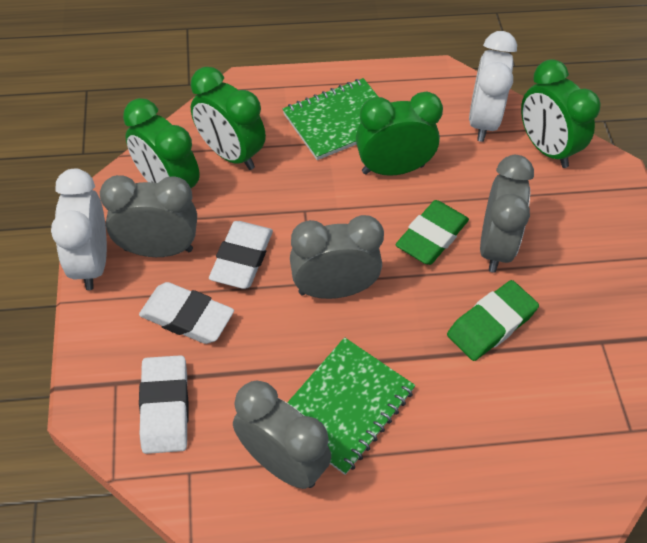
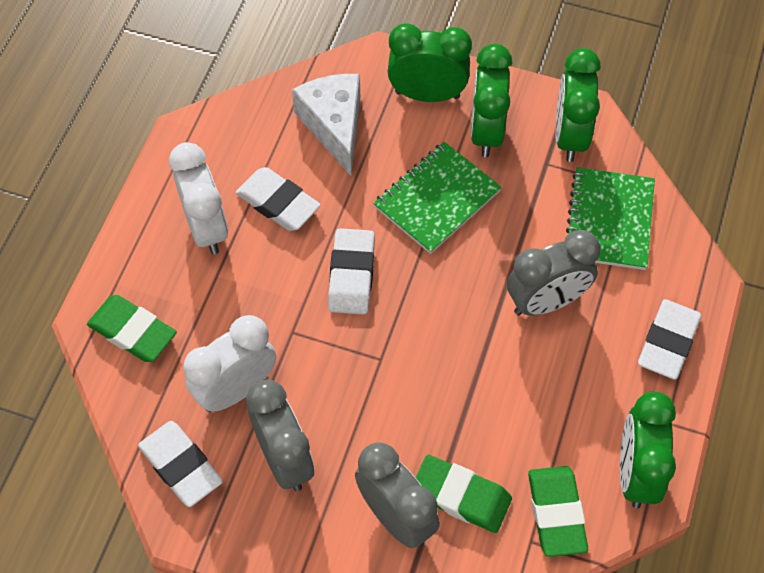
green eraser: 2 -> 3
grey clock: 4 -> 3
white cheese: 0 -> 1
white eraser: 3 -> 4

